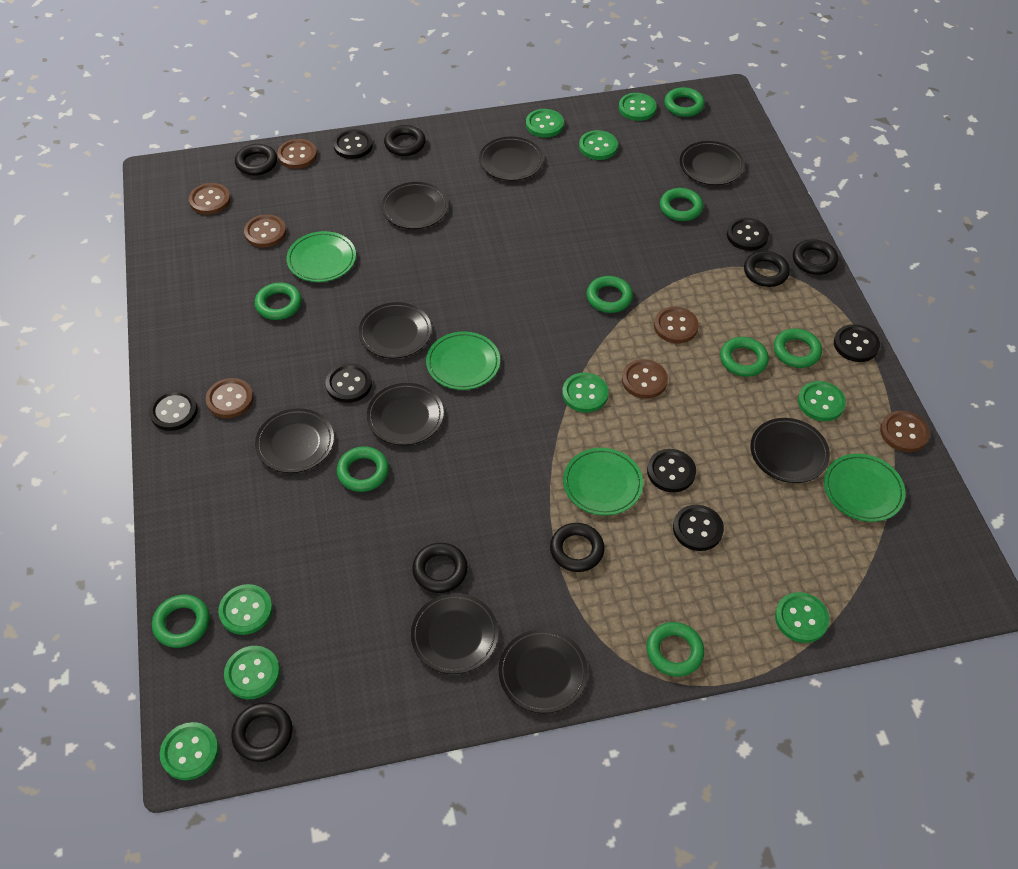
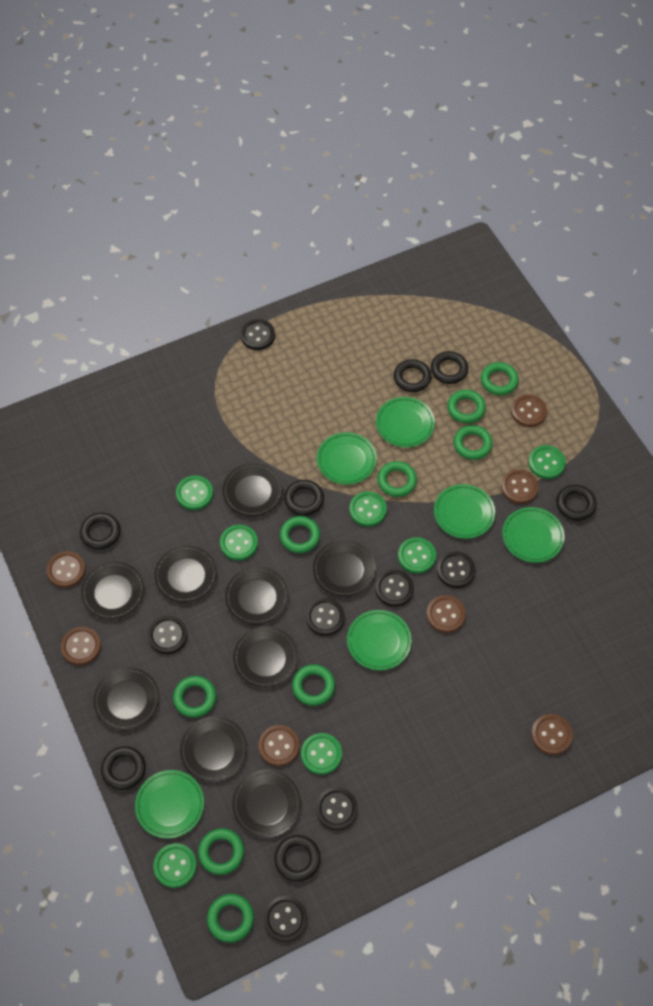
green button: 9 -> 7
green plate: 4 -> 6

